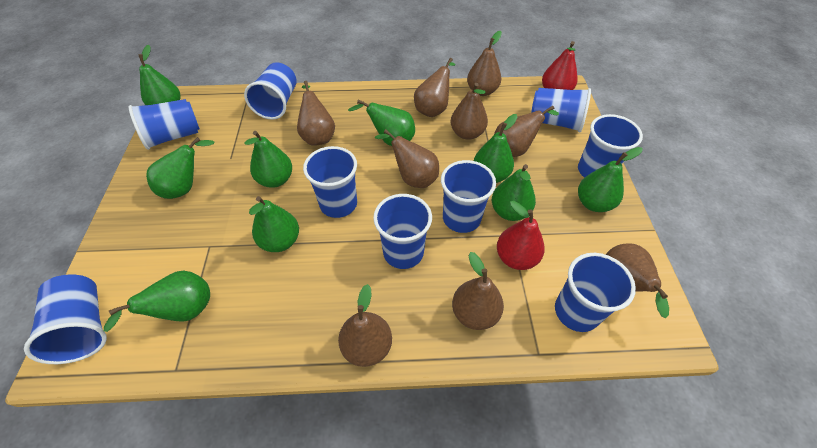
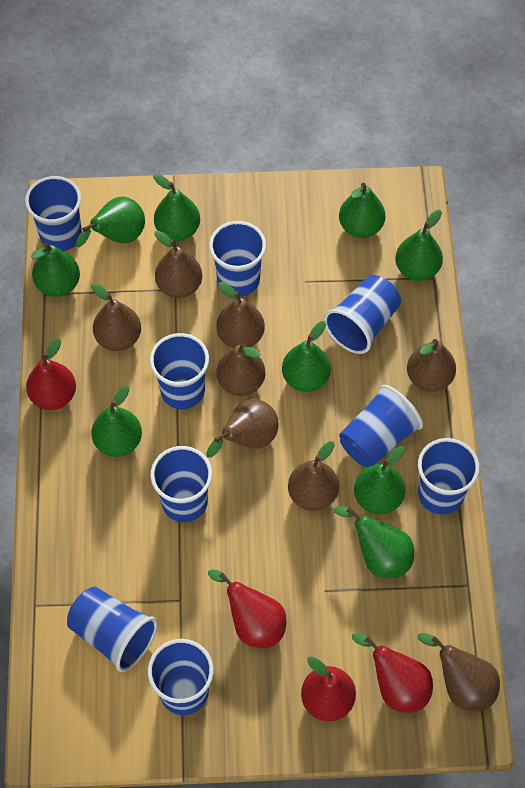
brown pear: 9 -> 8
red pear: 2 -> 4

